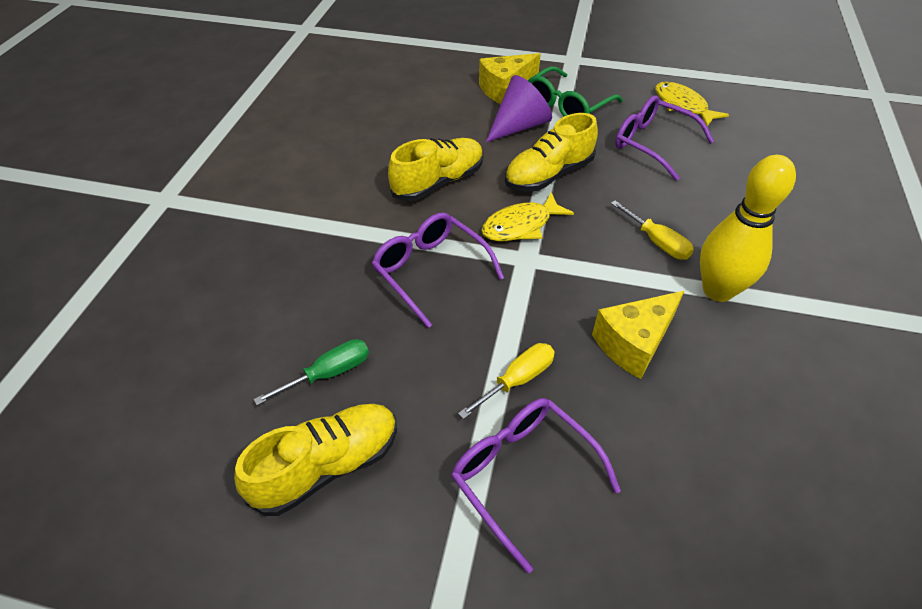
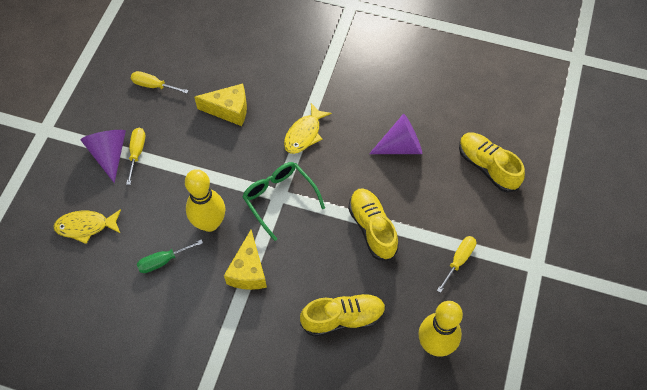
purple cone: 1 -> 2
purple glasses: 3 -> 0
yellow bowling pin: 1 -> 2
yellow screwdriver: 2 -> 3

